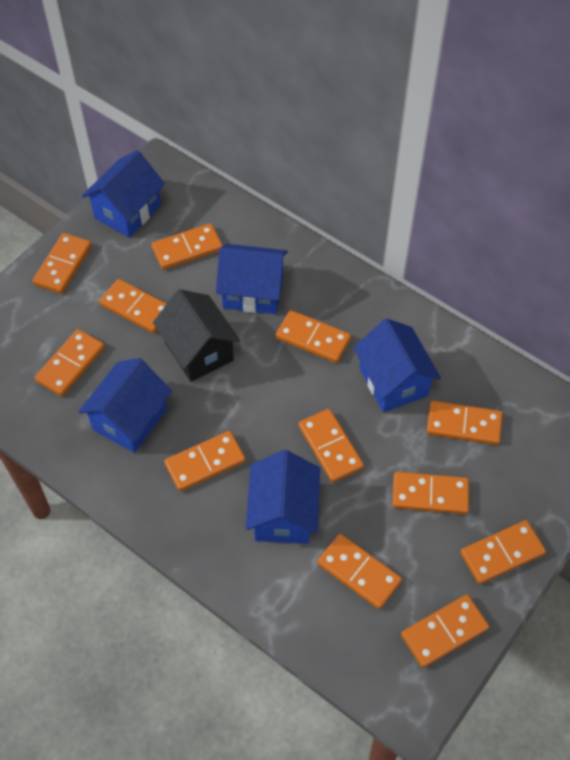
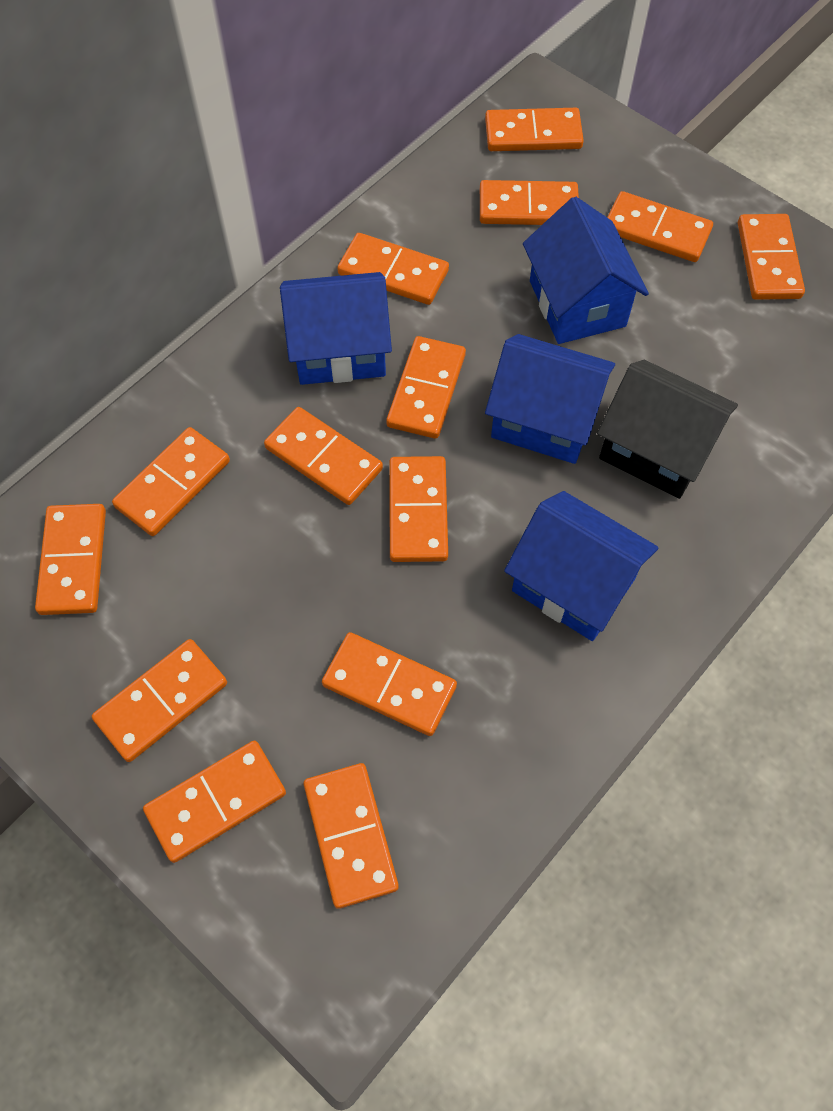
blue house: 5 -> 4
orange domino: 12 -> 14

